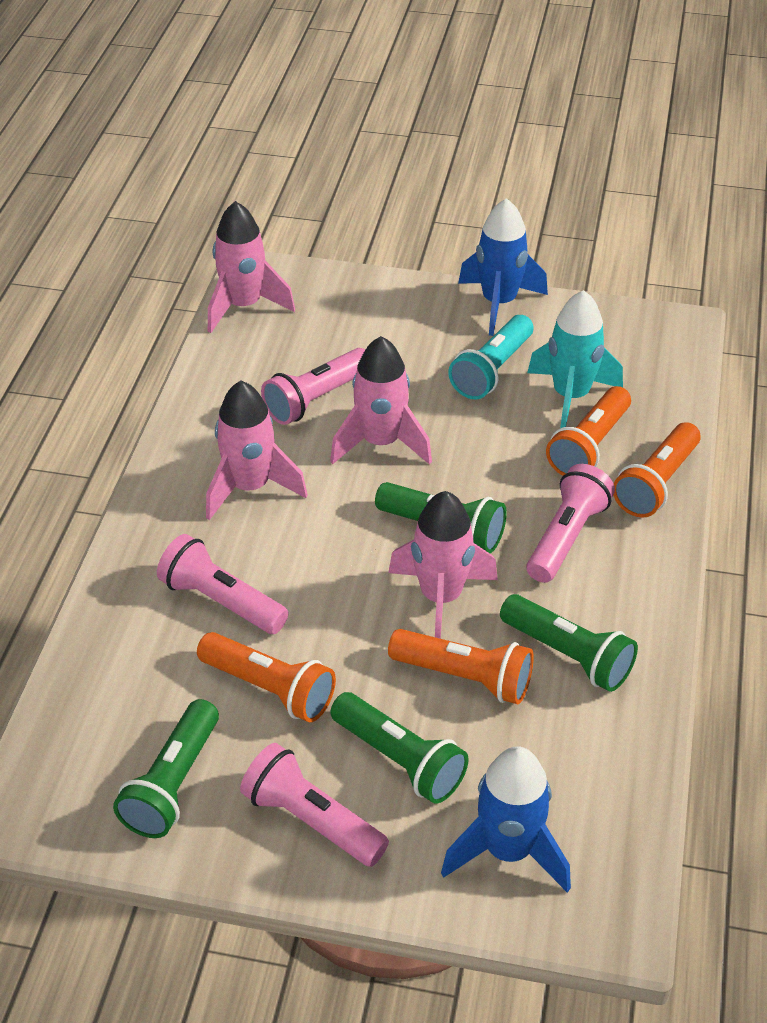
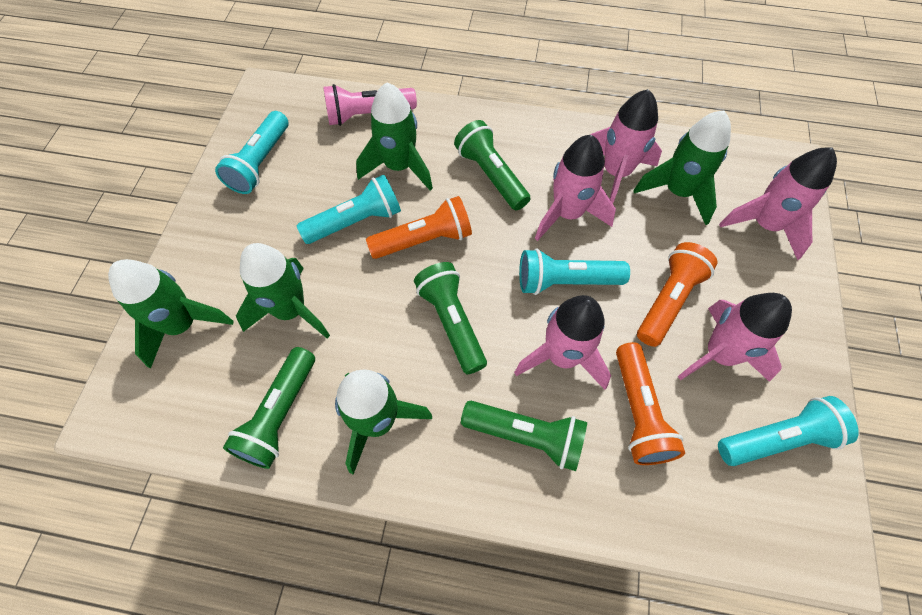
blue rocket: 2 -> 0
green rocket: 0 -> 5
orange flashlight: 4 -> 3
pink flashlight: 4 -> 1
pink rocket: 4 -> 5
turquoise flashlight: 1 -> 4
turquoise rocket: 1 -> 0

